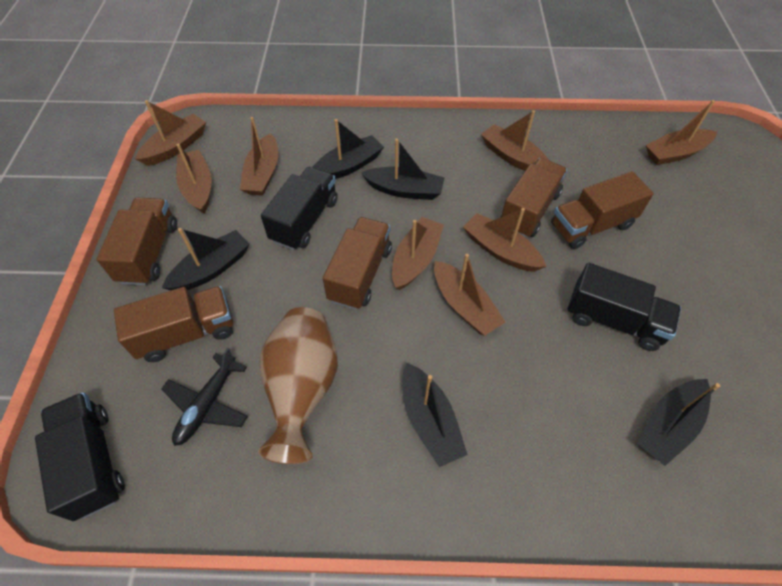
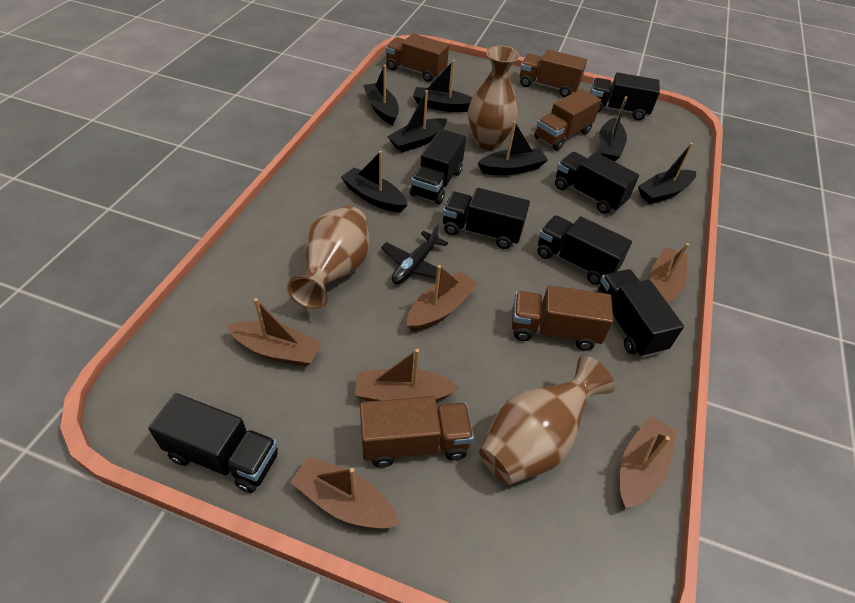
black boat: 5 -> 7
black truck: 3 -> 7
brown boat: 8 -> 6
brown vase: 1 -> 3

